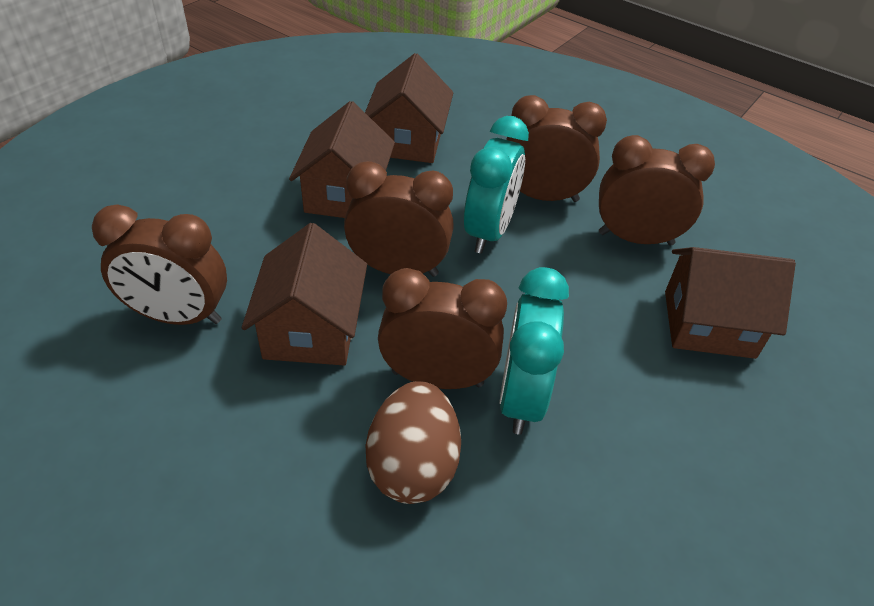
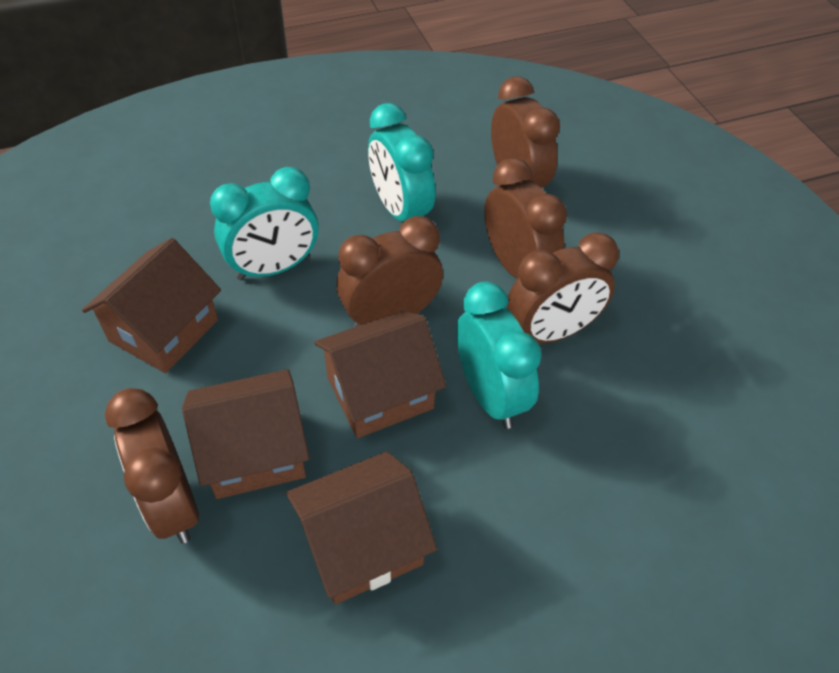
brown egg: 1 -> 0
turquoise clock: 2 -> 3

